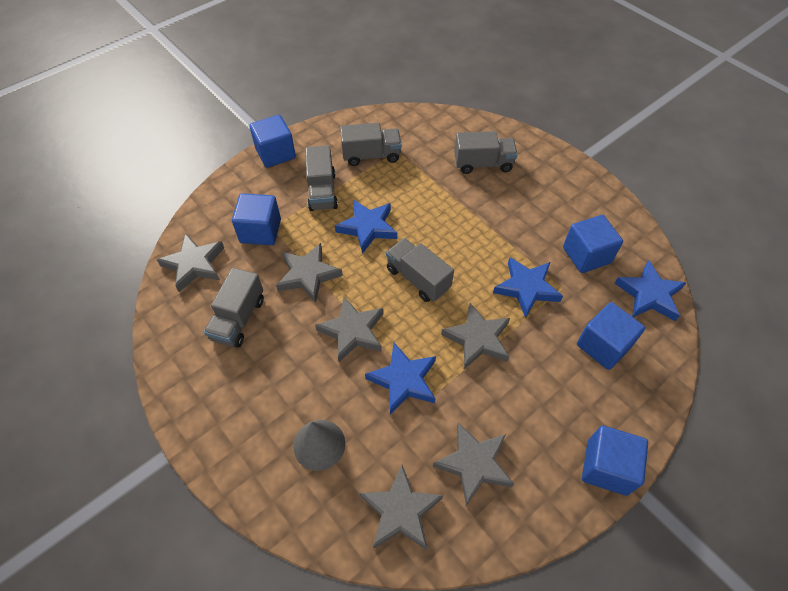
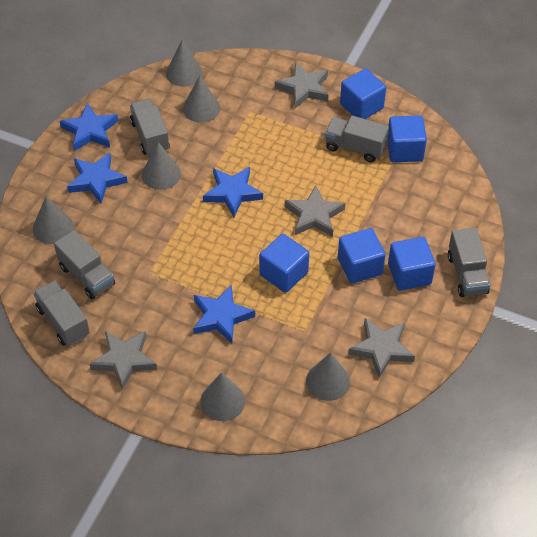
grey cone: 1 -> 6
grey star: 6 -> 4

